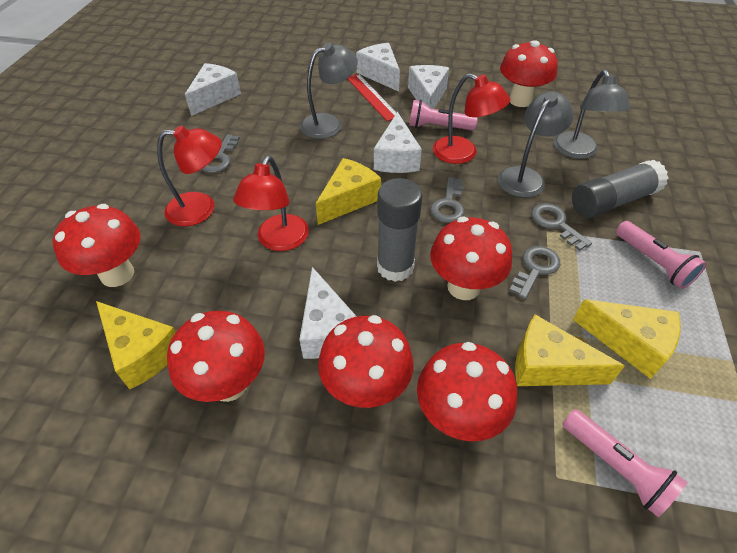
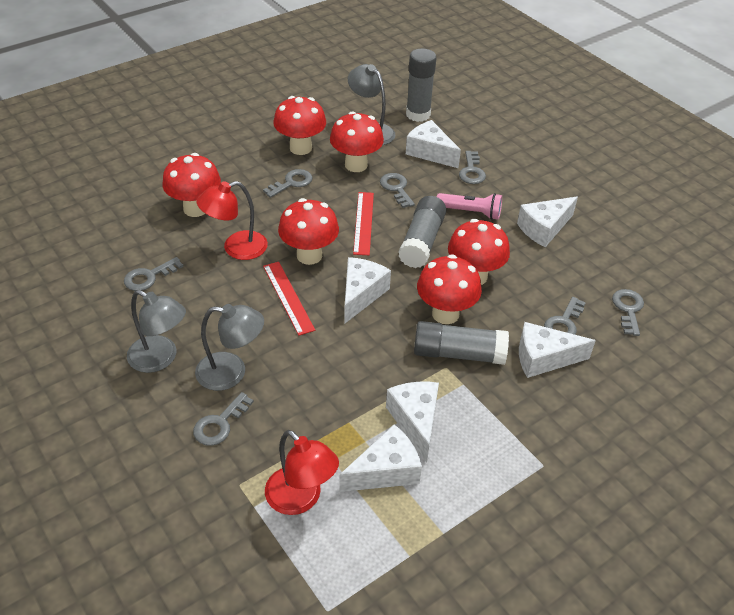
grey glue stick: 2 -> 3
grey key: 4 -> 7
pink flashlight: 3 -> 1
red lamp: 3 -> 2
red ruler: 1 -> 2
white cheese: 5 -> 6
yellow cheese: 4 -> 0

